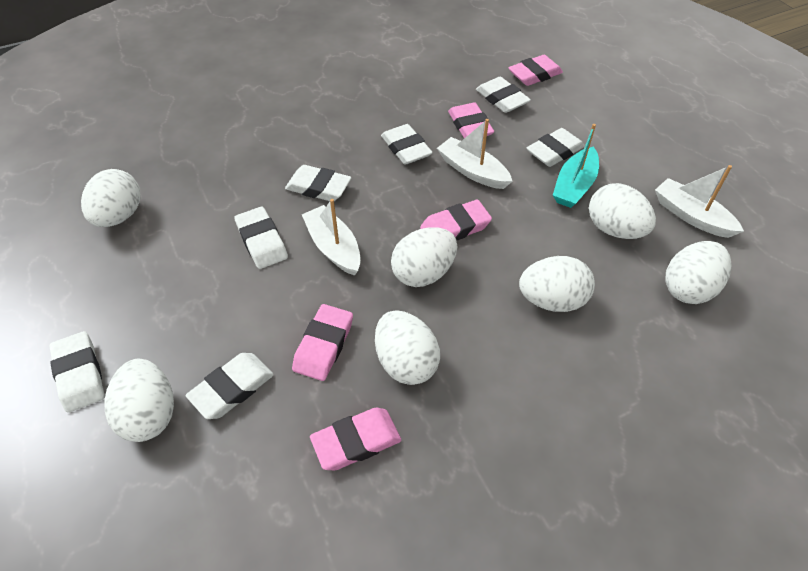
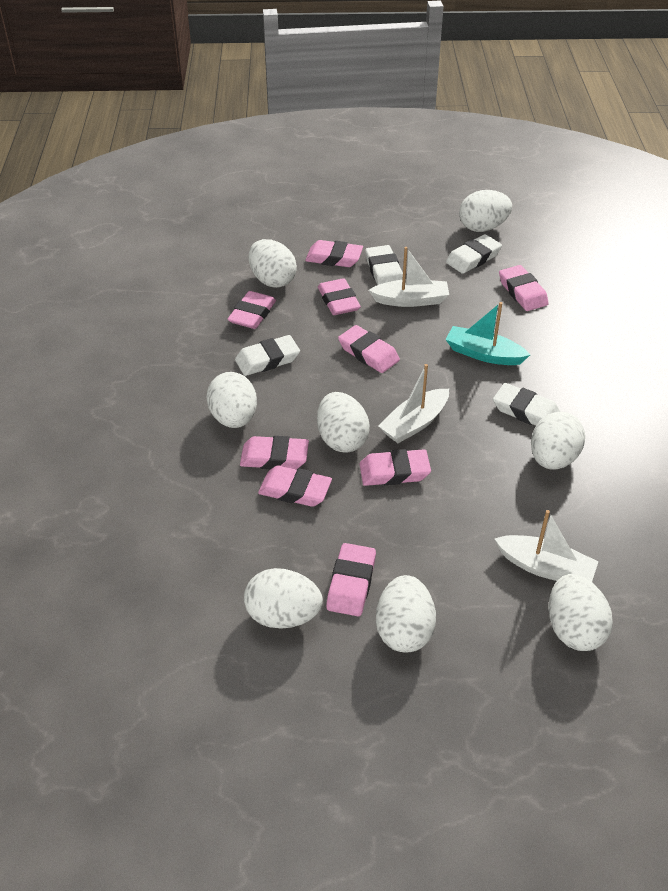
pink eraser: 5 -> 9
white egg: 7 -> 8
white eraser: 7 -> 4

